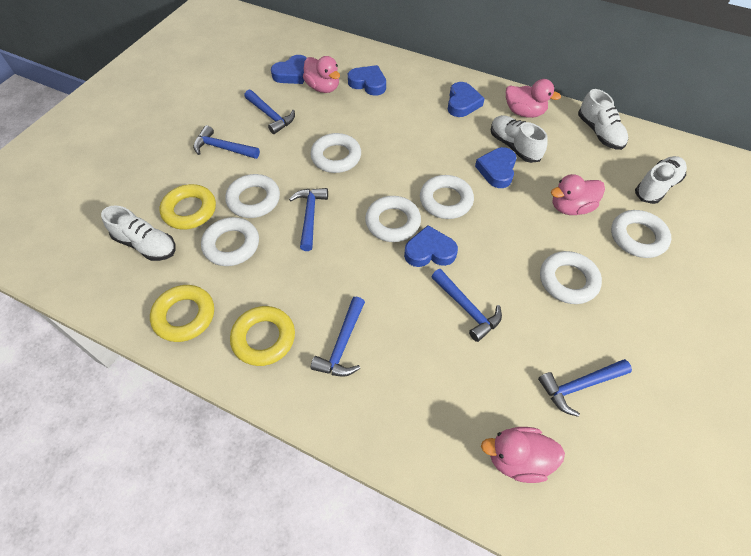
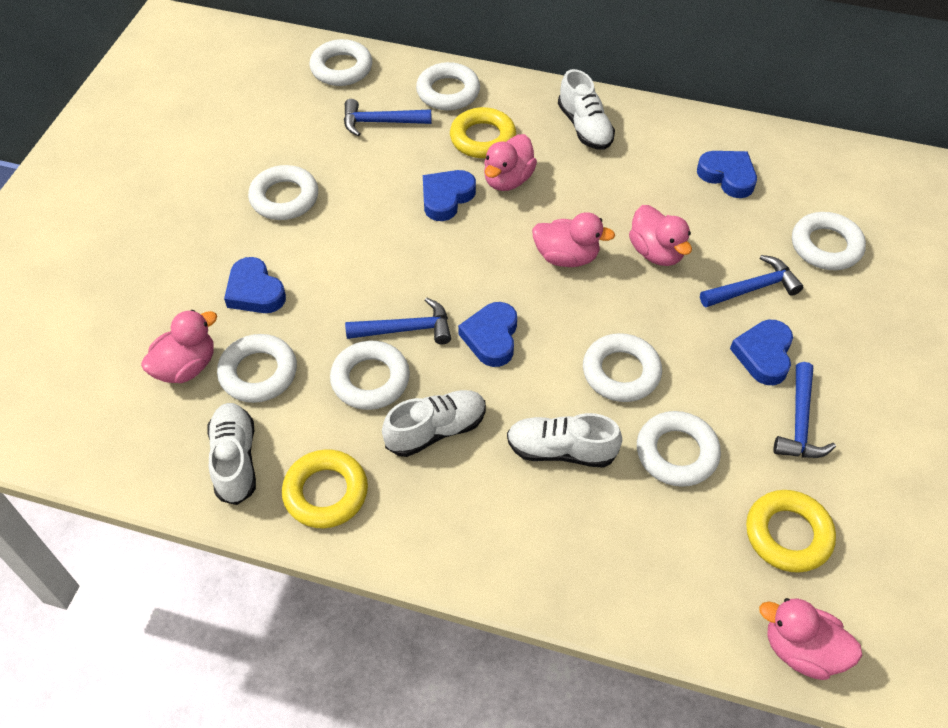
blue hammer: 6 -> 4
pink duck: 4 -> 5
white ring: 7 -> 8

